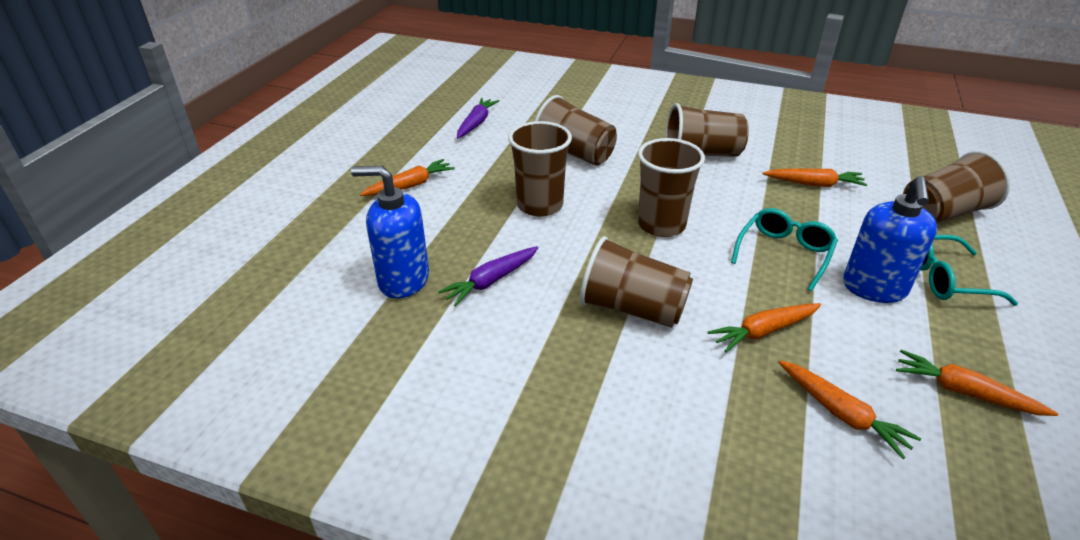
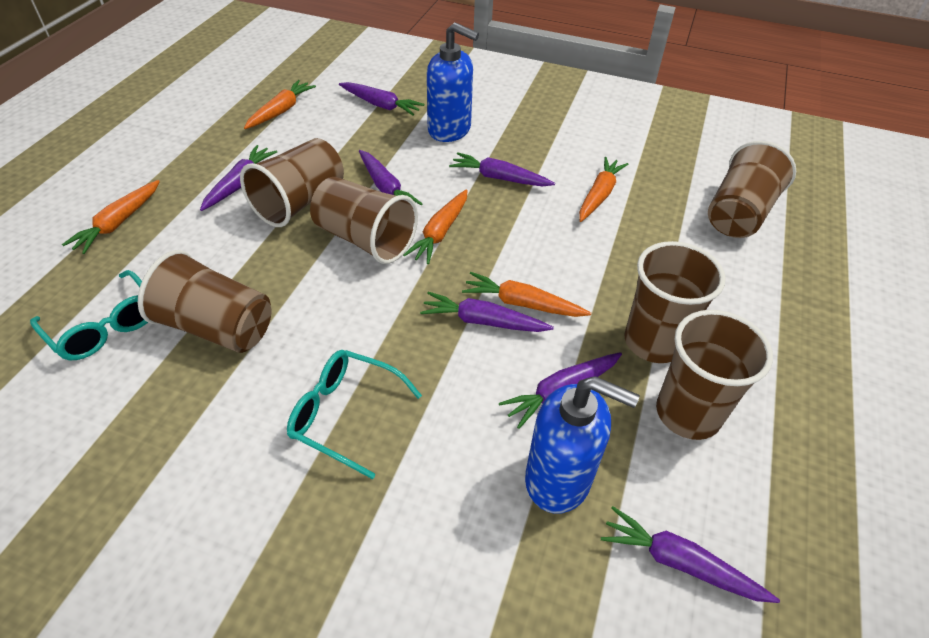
purple carrot: 2 -> 7

